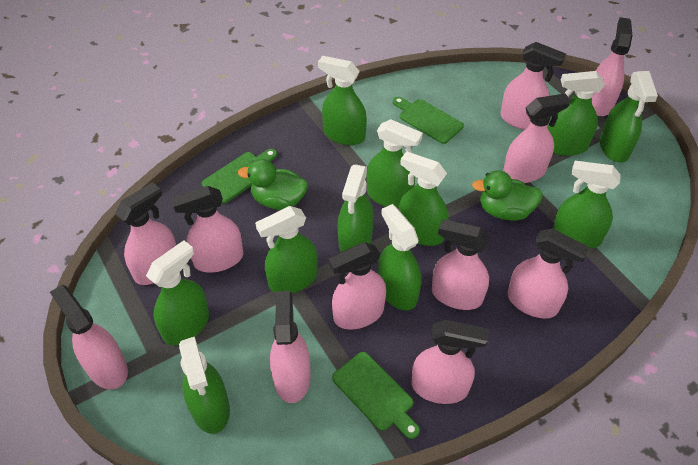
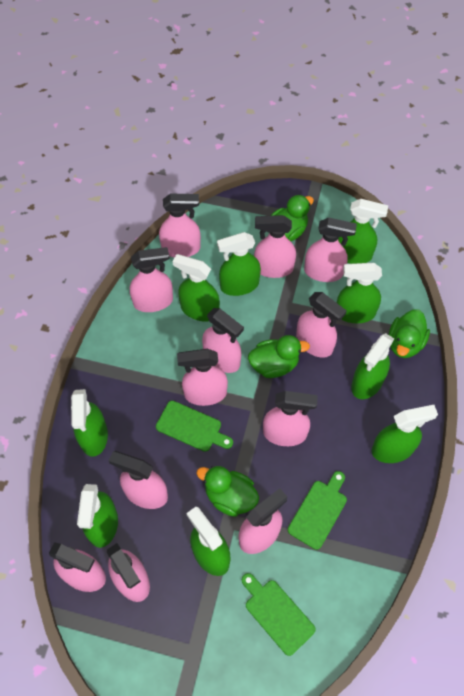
green duck: 2 -> 4
green spray bottle: 11 -> 9
pink spray bottle: 11 -> 12

